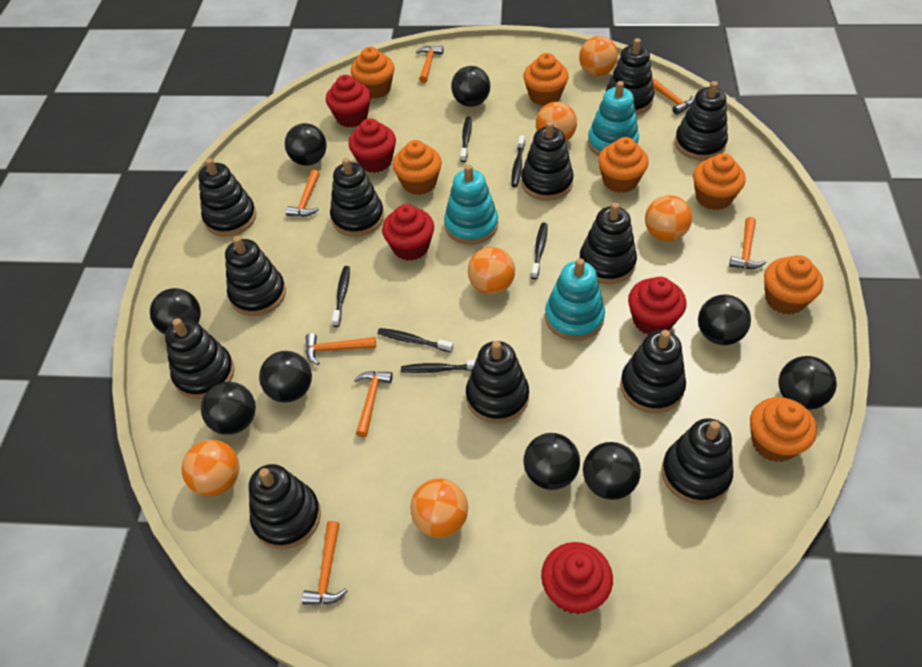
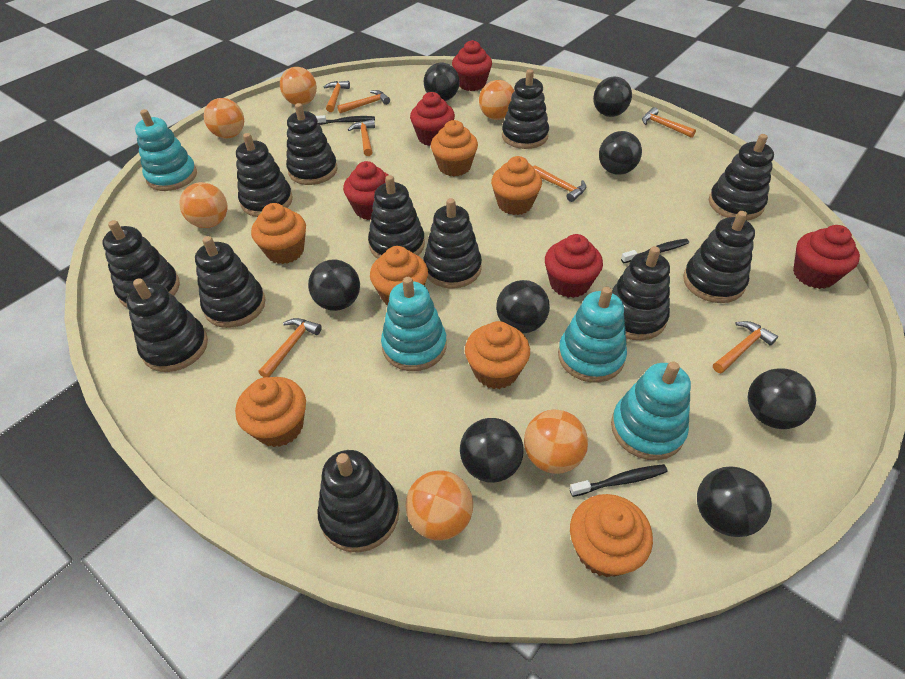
black ball: 9 -> 8
black toothbrush: 6 -> 3
turquoise stacking toy: 3 -> 4

